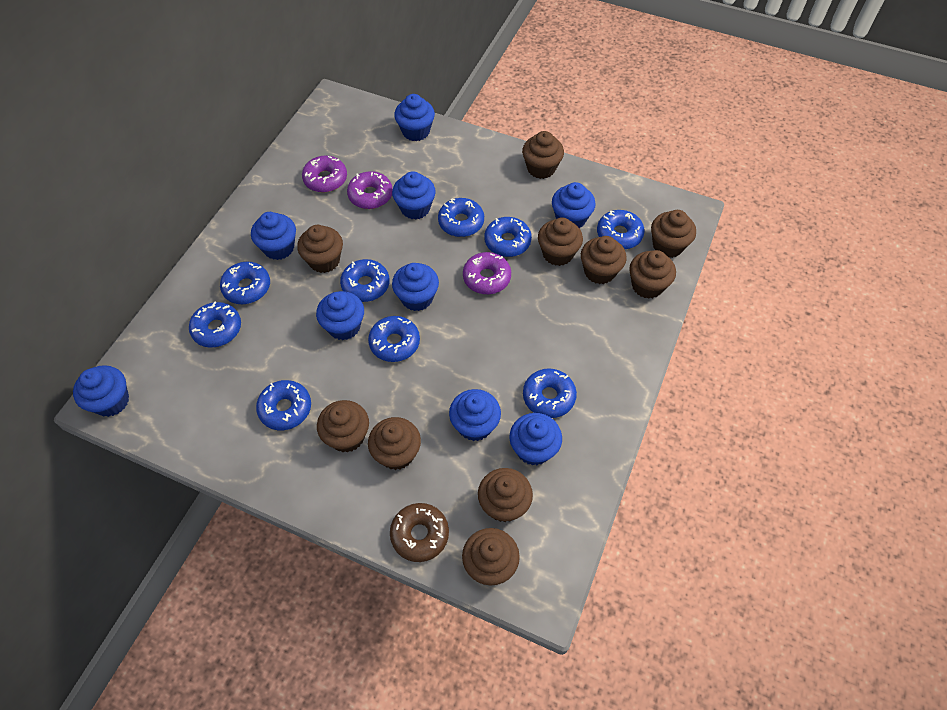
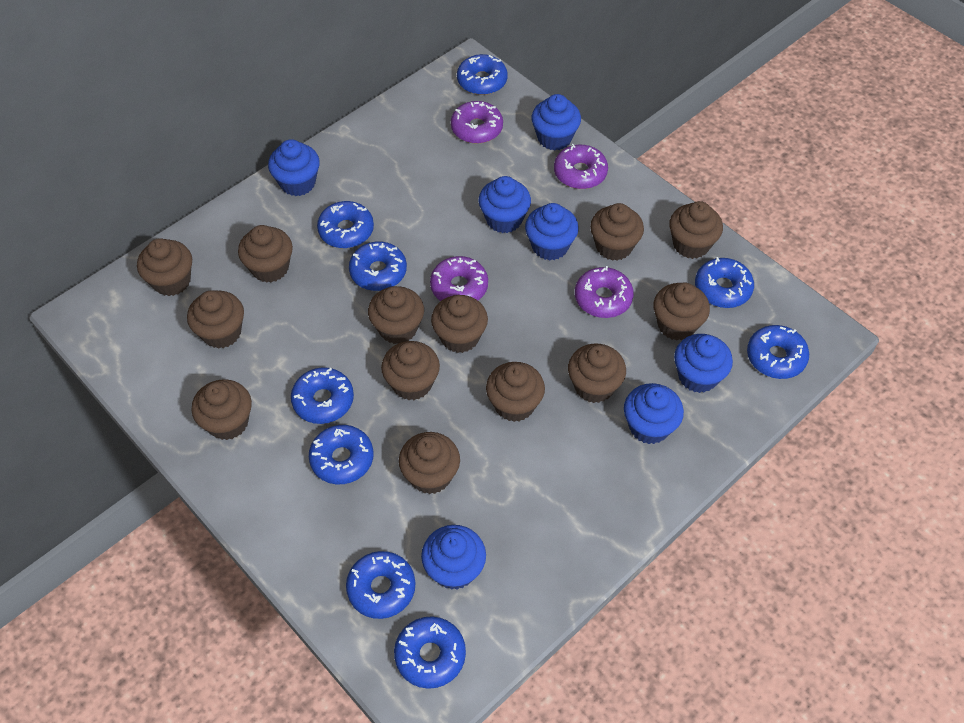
blue cupcake: 9 -> 7
brown cupcake: 10 -> 13
brown donut: 1 -> 0
purple donut: 3 -> 4

